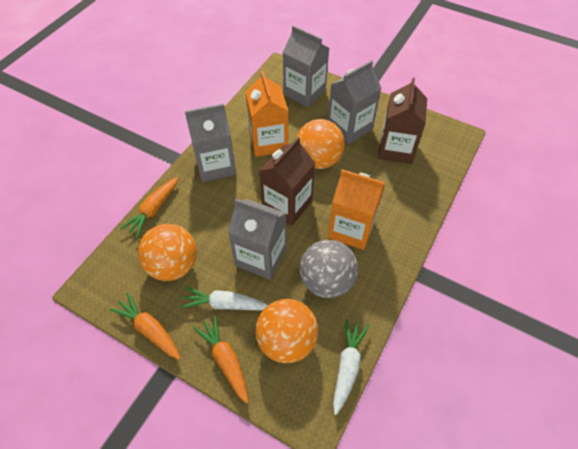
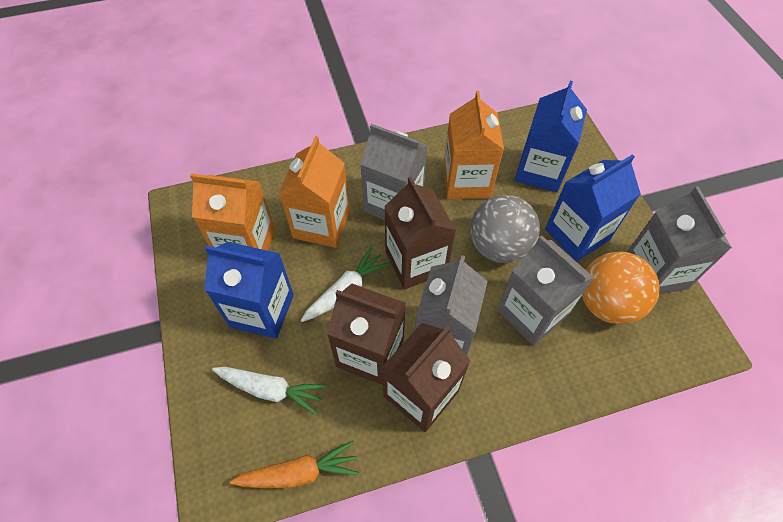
blue carton: 0 -> 3
brown carton: 2 -> 3
orange ball: 3 -> 1
orange carrot: 3 -> 1
orange carton: 2 -> 3

